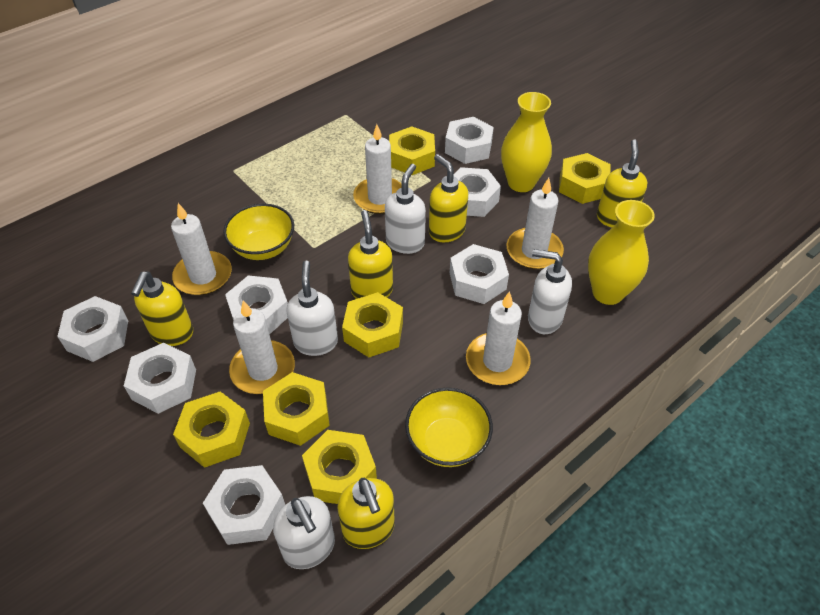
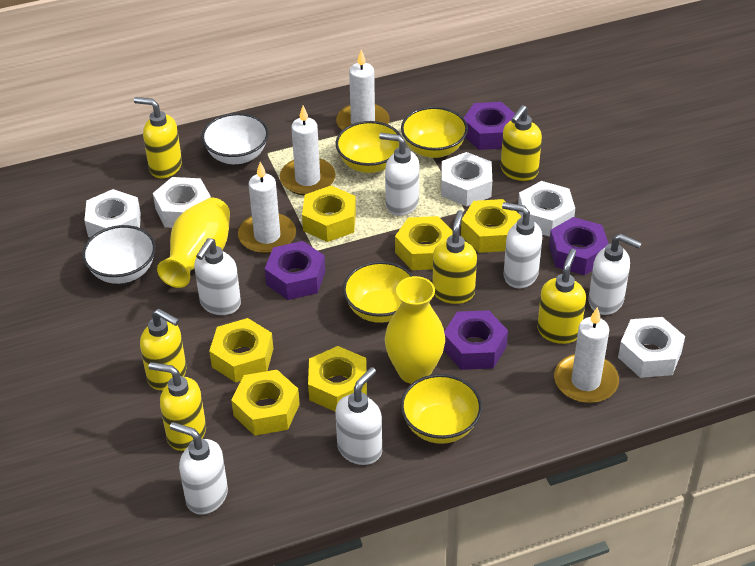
purple nut: 0 -> 4
white bowl: 0 -> 2
white candle: 5 -> 4
white nut: 7 -> 5
white soap dispenser: 4 -> 6
yellow bowl: 2 -> 4
yellow soap dispenser: 5 -> 6

